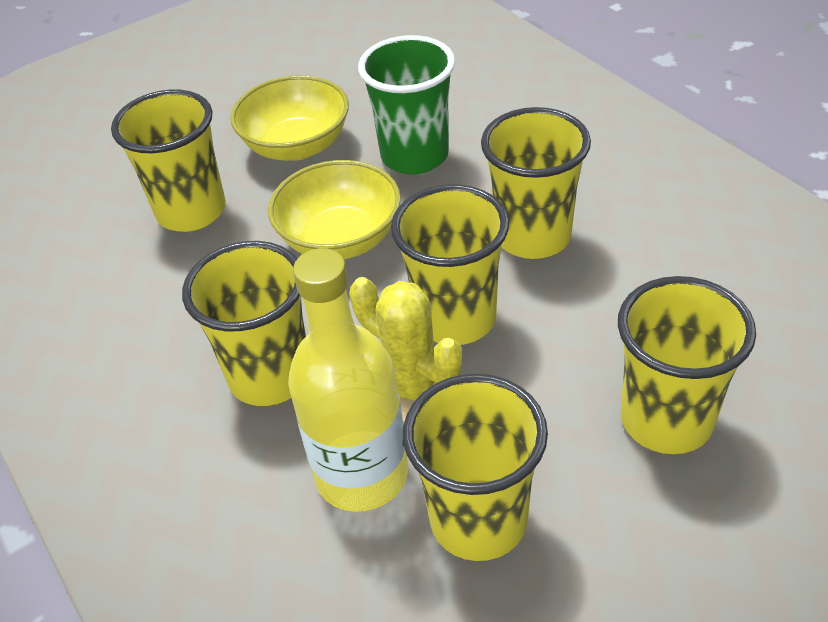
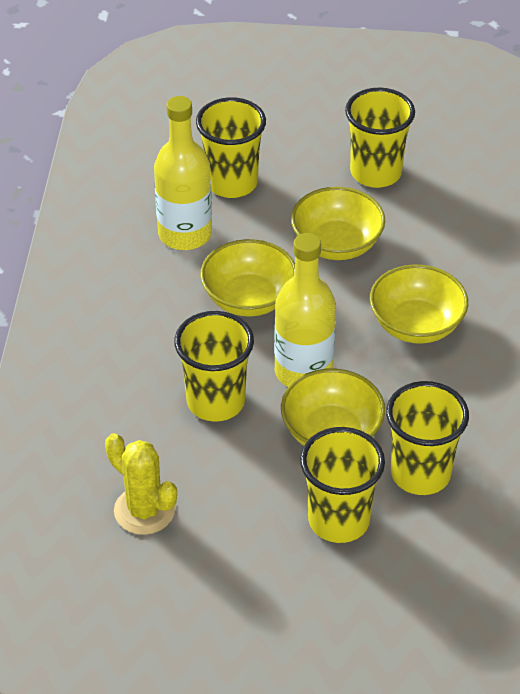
green cup: 1 -> 0
yellow bottle: 1 -> 2
yellow bowl: 2 -> 4
yellow cup: 6 -> 5

